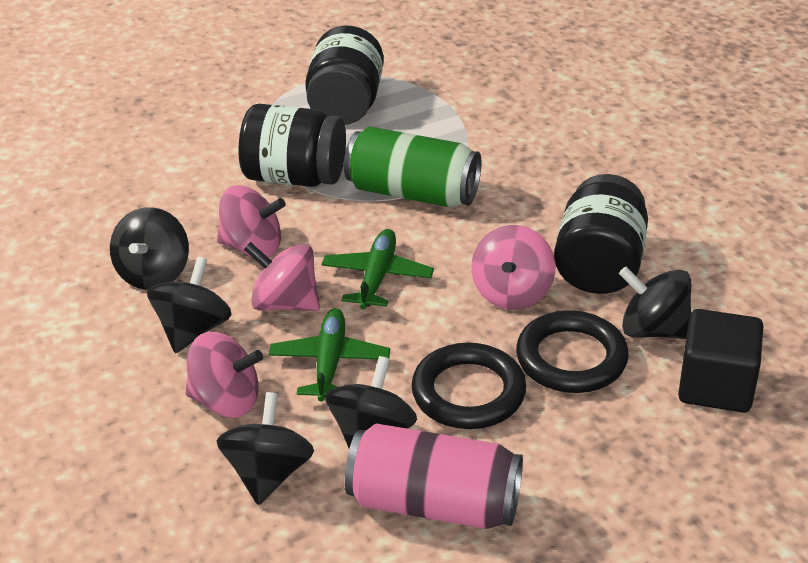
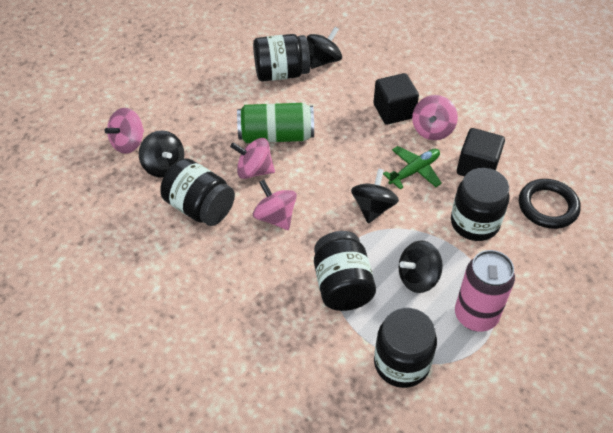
black cube: 1 -> 2
black jar: 3 -> 5
black ring: 2 -> 1
black spinning top: 5 -> 4
green plane: 2 -> 1

